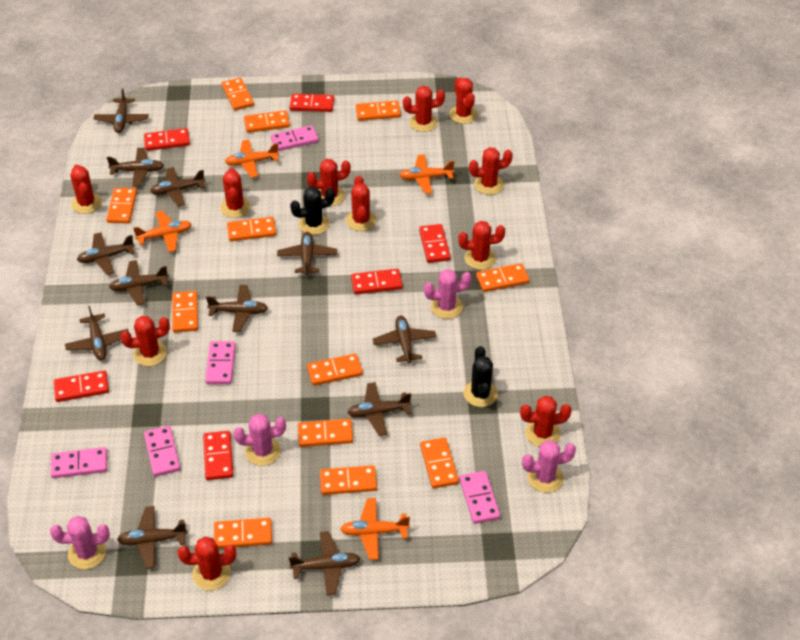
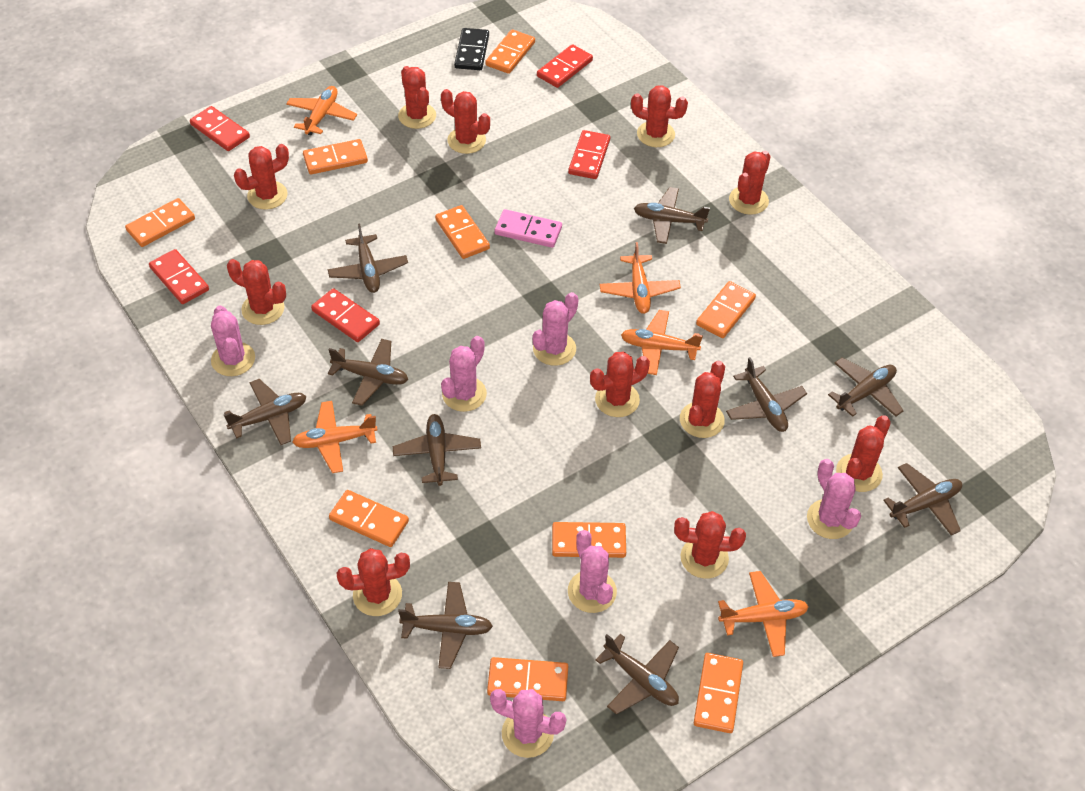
black cactus: 2 -> 0
black domino: 0 -> 1
brown plane: 12 -> 10
orange domino: 12 -> 9
orange plane: 4 -> 5
pink cactus: 4 -> 6
pink domino: 5 -> 1
red domino: 6 -> 5

